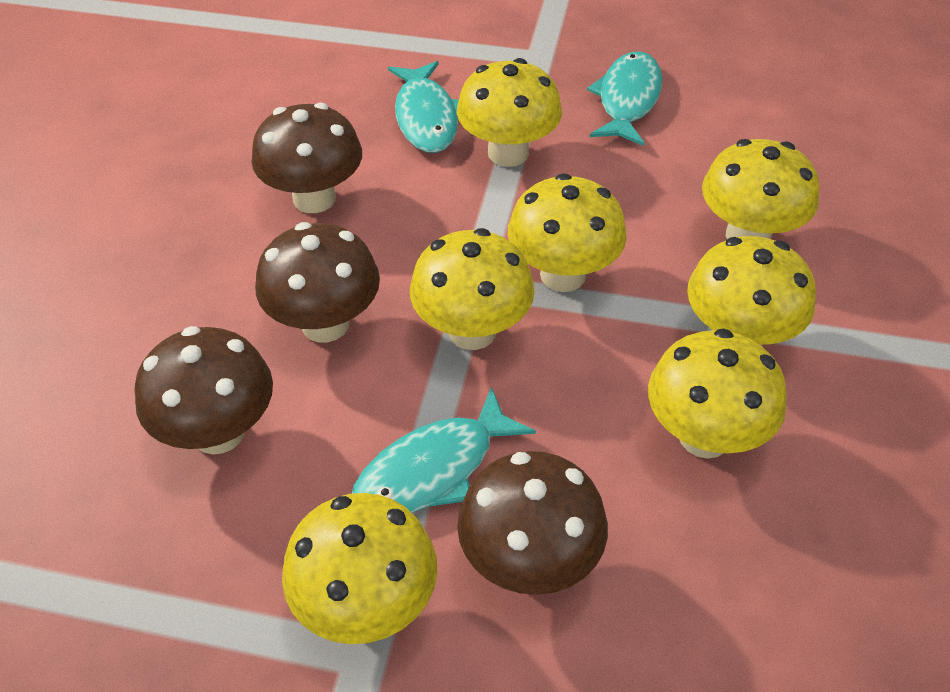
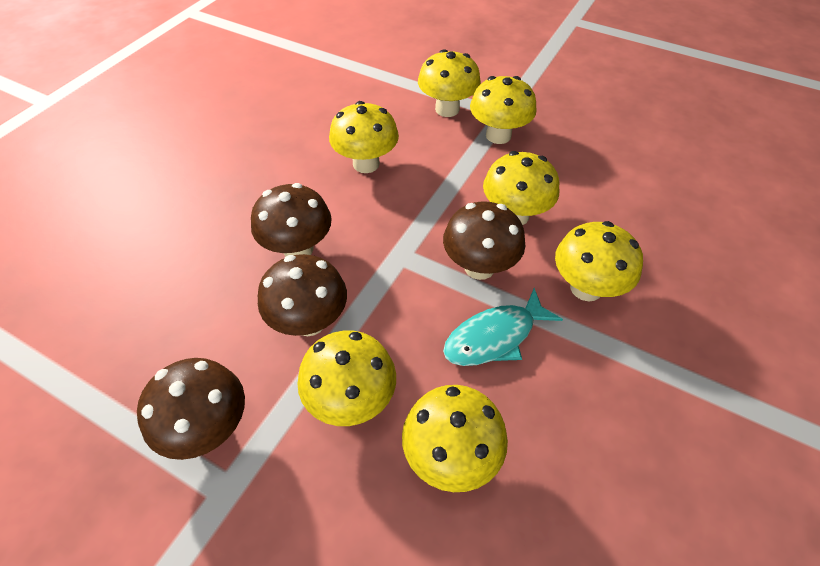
turquoise fish: 3 -> 1

